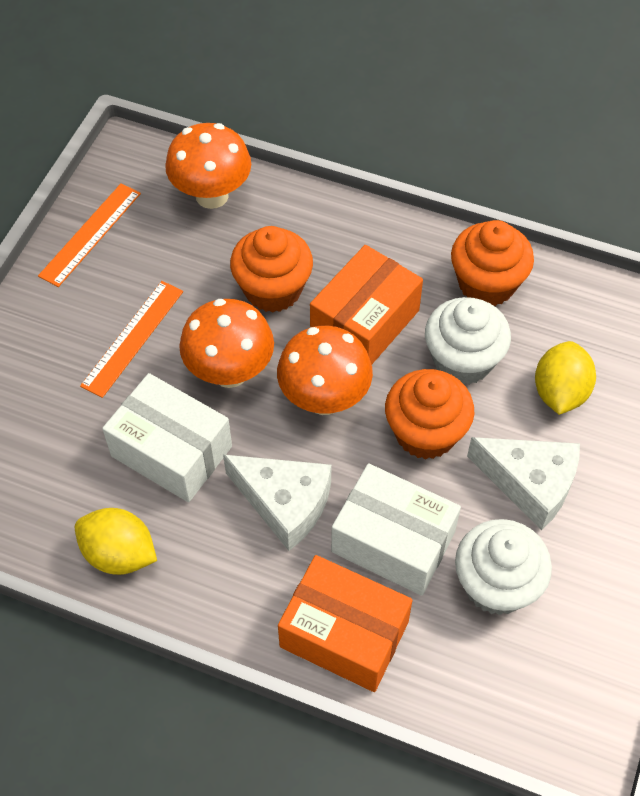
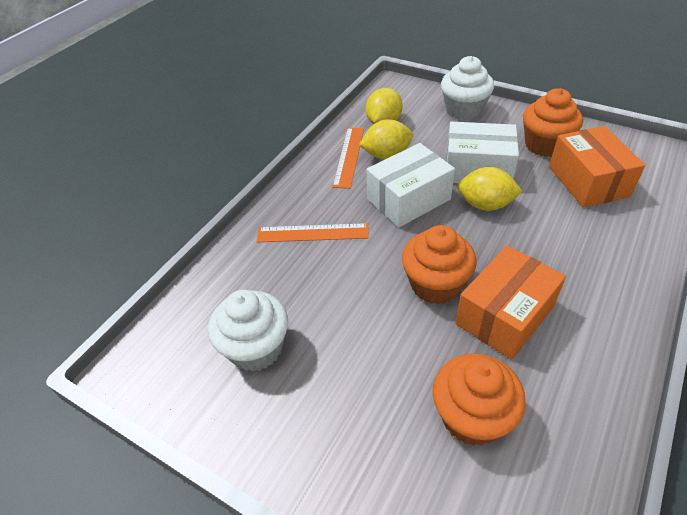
orange mushroom: 3 -> 0
white cheese: 2 -> 0
yellow lemon: 2 -> 3

